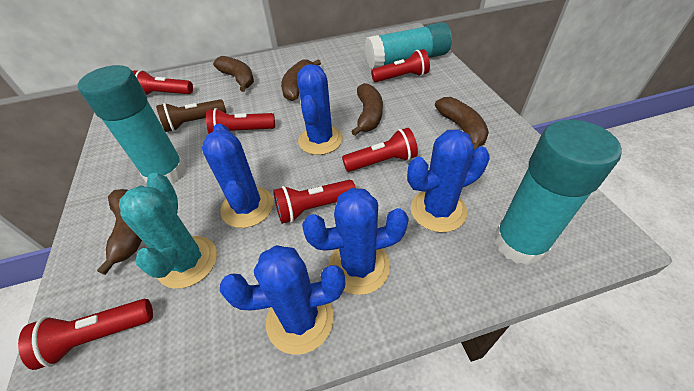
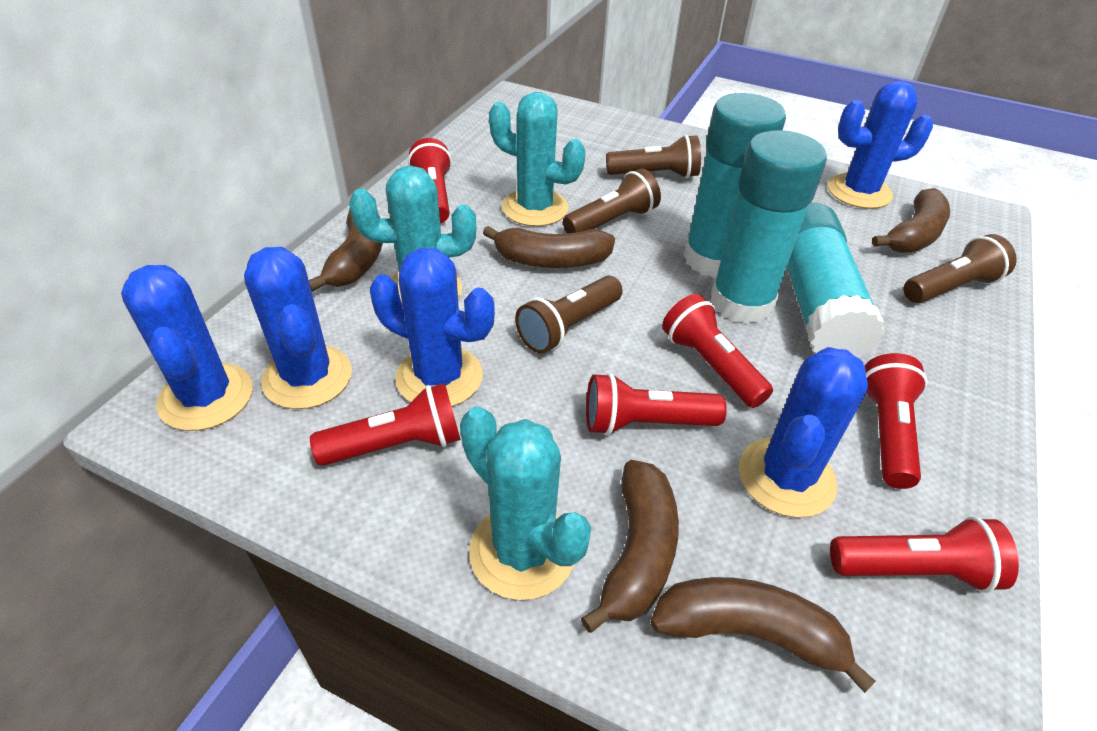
brown flashlight: 1 -> 4
turquoise cactus: 1 -> 3

